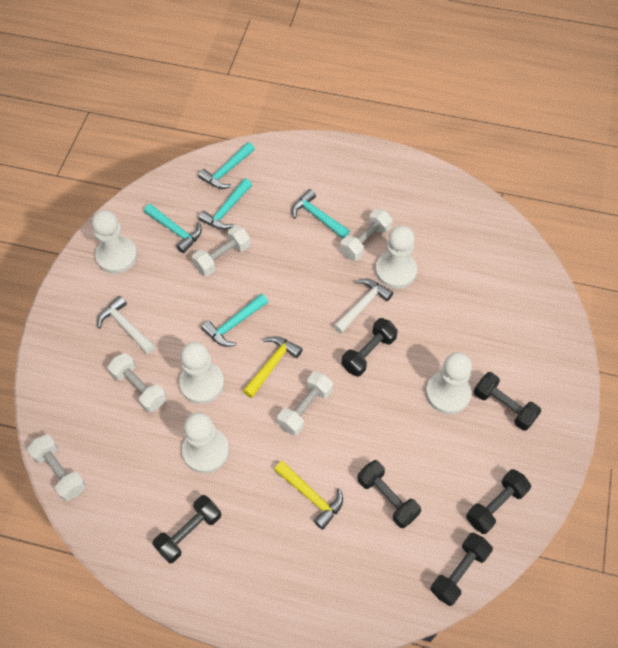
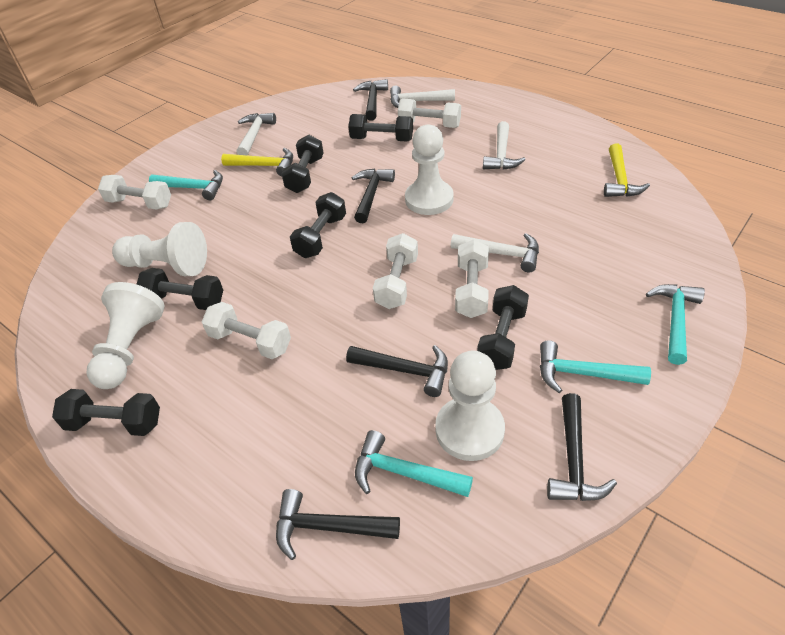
black hammer: 0 -> 5
turquoise hammer: 5 -> 4
white hammer: 2 -> 4
white pawn: 5 -> 4

